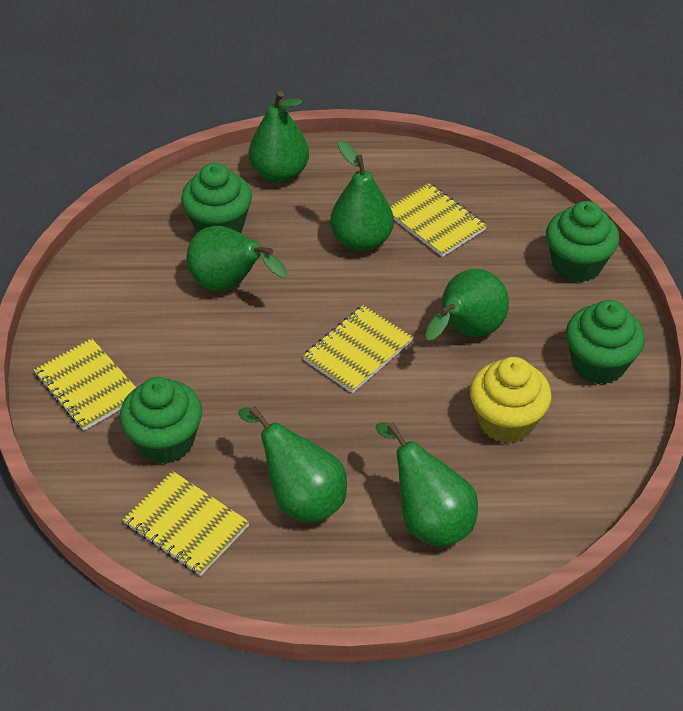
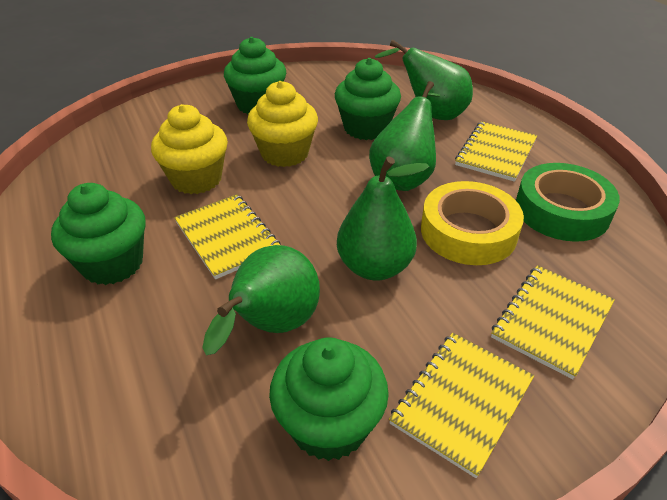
green pear: 6 -> 4
green tape: 0 -> 1
yellow cupcake: 1 -> 2
yellow tape: 0 -> 1

